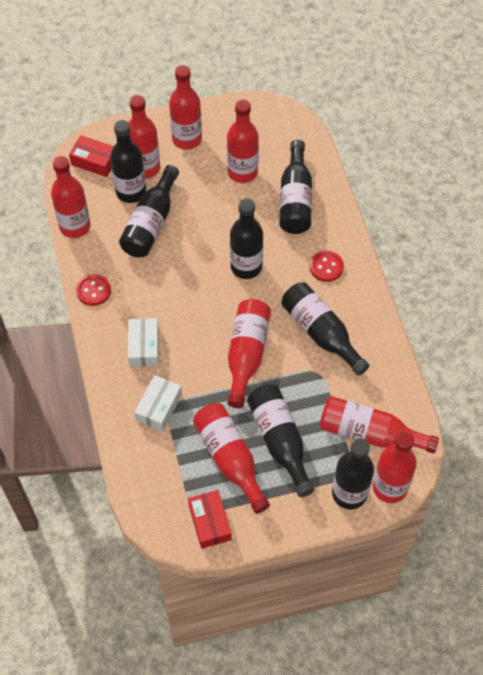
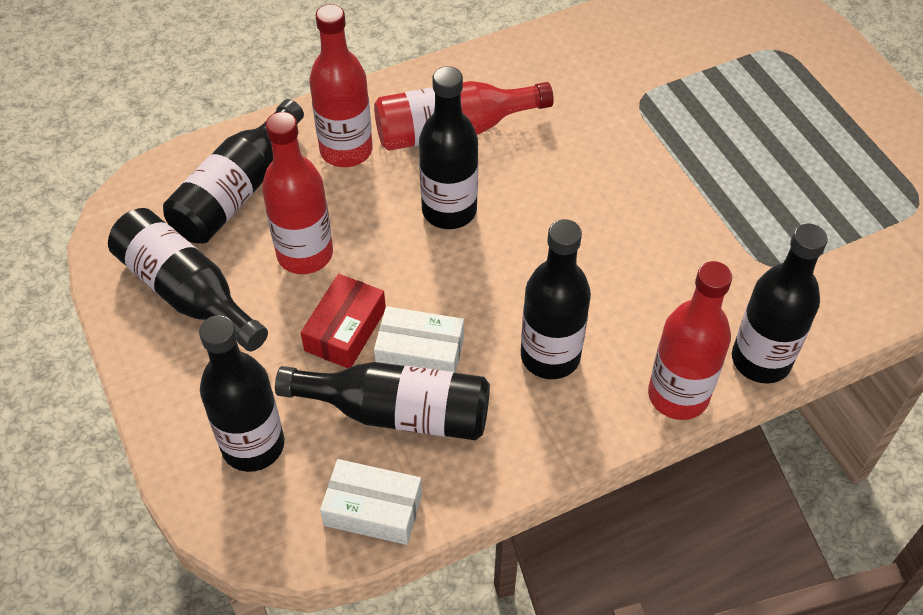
red bottle: 8 -> 4
red box: 2 -> 1
red button: 2 -> 0

